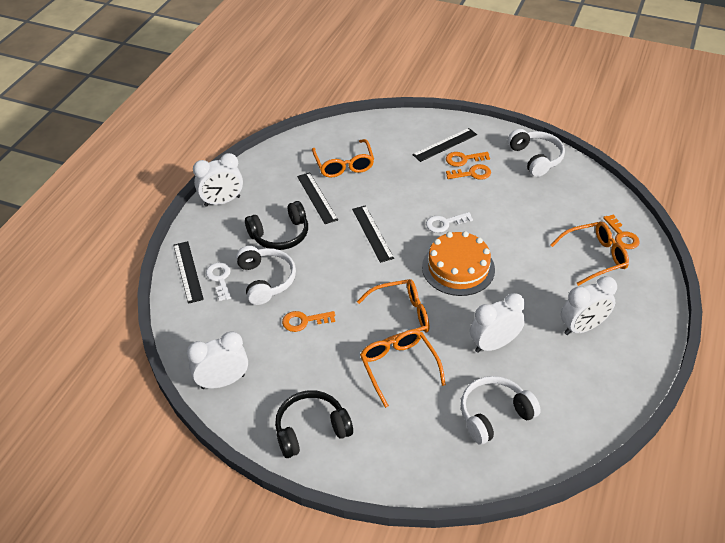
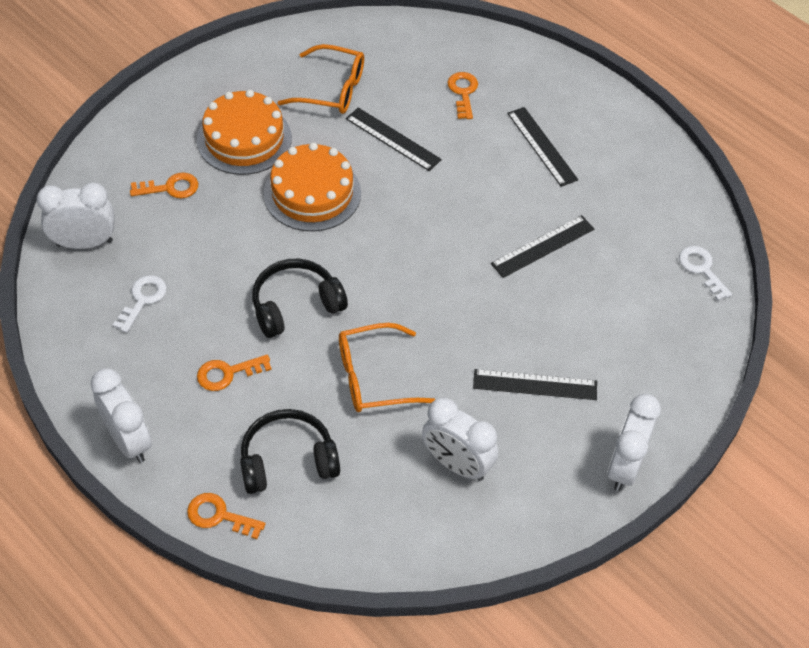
orange cake: 1 -> 2
orange glasses: 4 -> 2
white headphones: 3 -> 0

